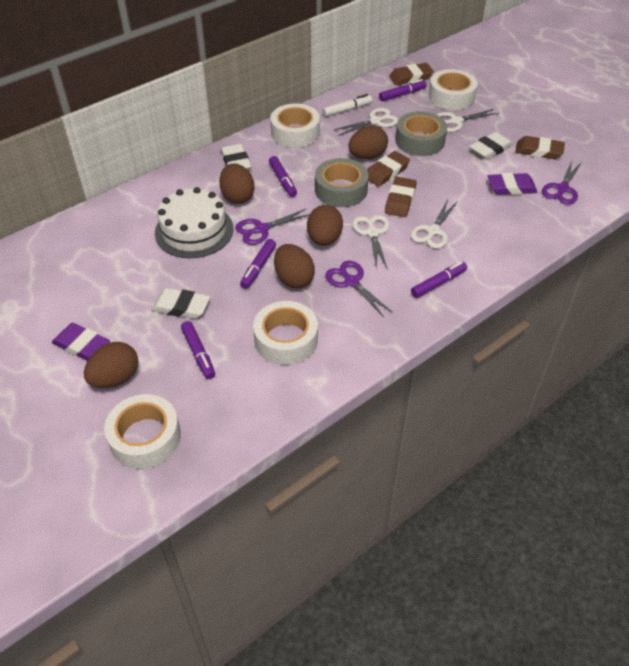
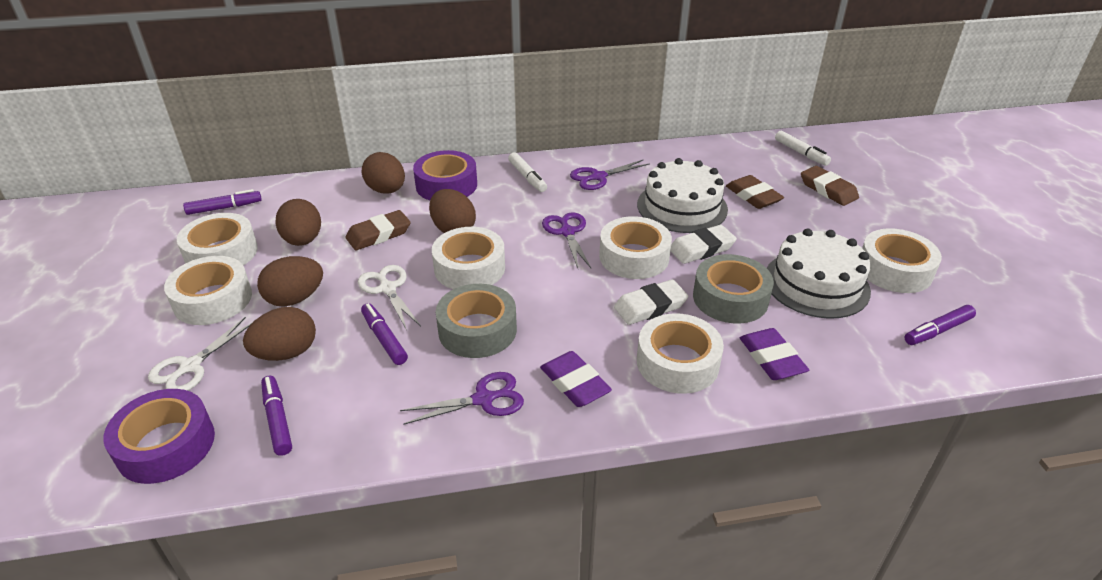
brown eraser: 4 -> 3
purple marker: 5 -> 4
purple tape: 0 -> 2
white cake: 1 -> 2
white eraser: 3 -> 2
white marker: 1 -> 2
white scissors: 4 -> 2
white tape: 4 -> 6

